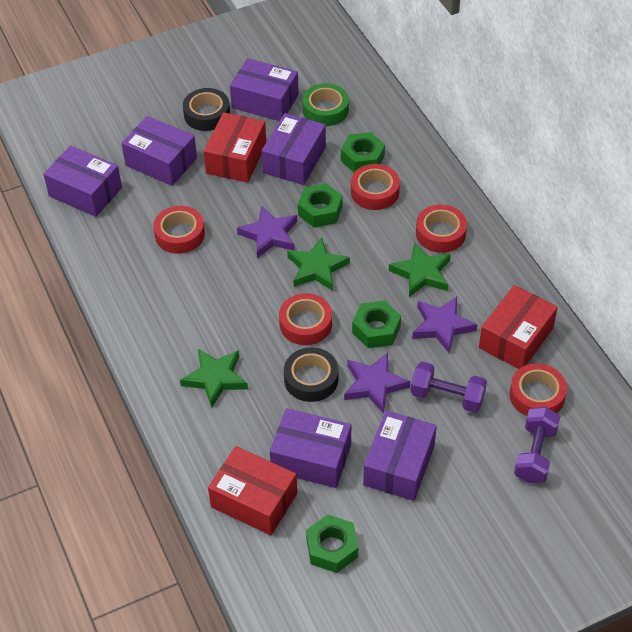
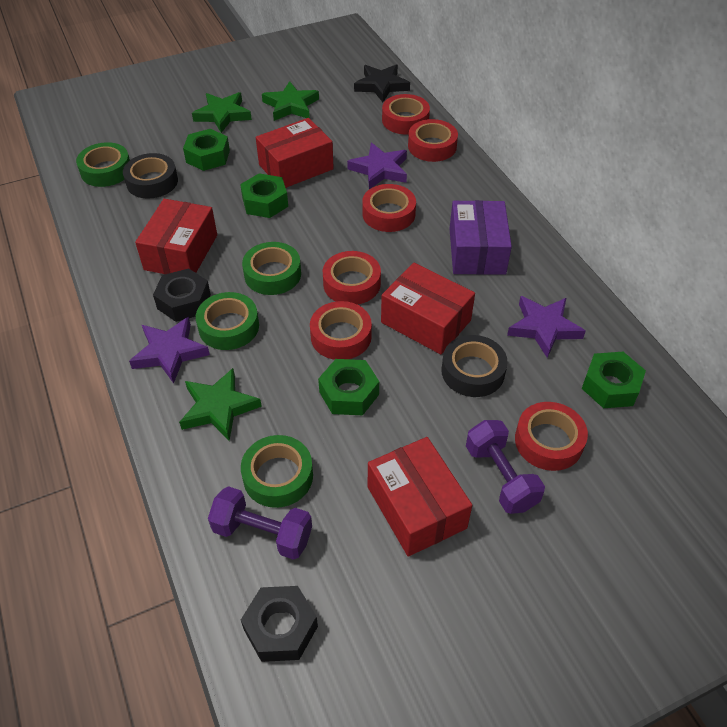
black nut: 0 -> 2
black star: 0 -> 1
green tape: 1 -> 4
purple box: 6 -> 1
red box: 3 -> 4
red tape: 5 -> 6

